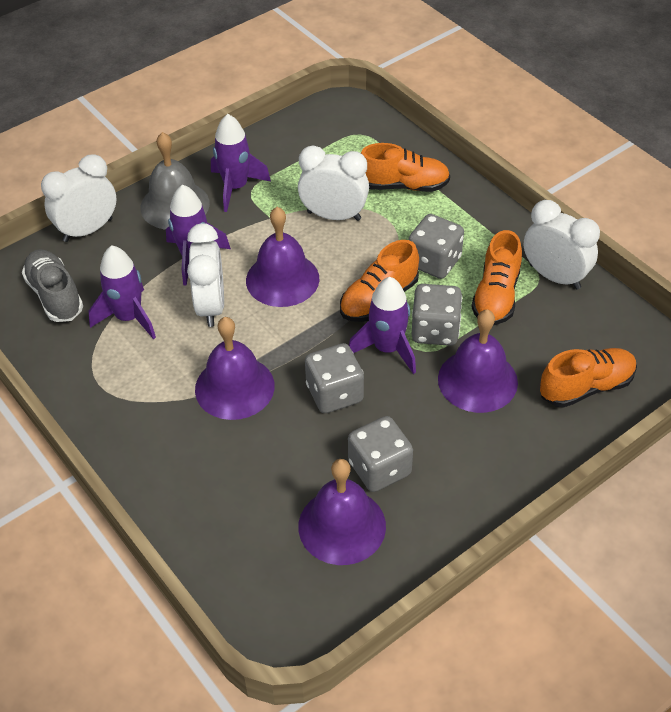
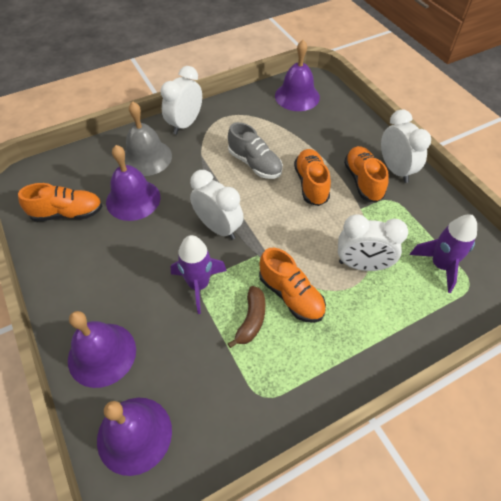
brown banana: 0 -> 1
grey dice: 4 -> 0
purple rocket: 4 -> 2

